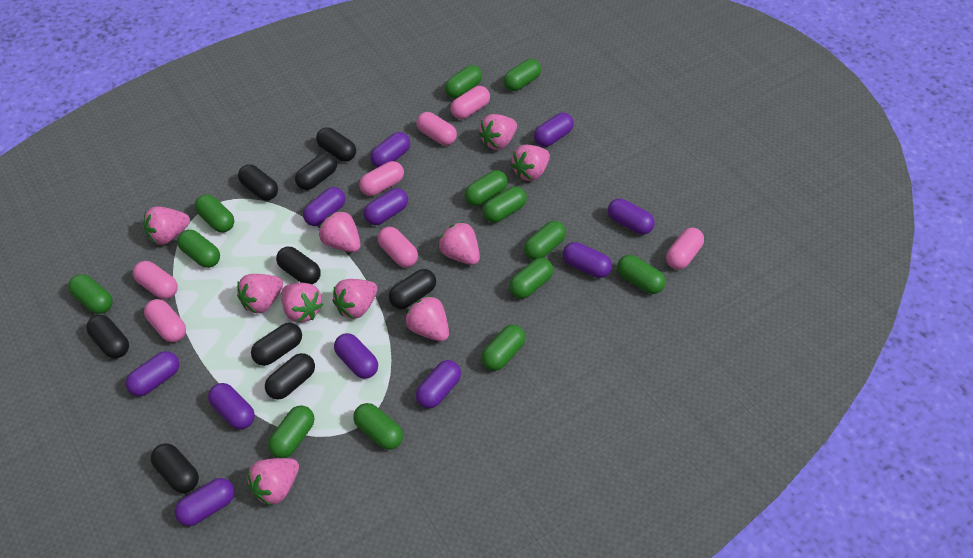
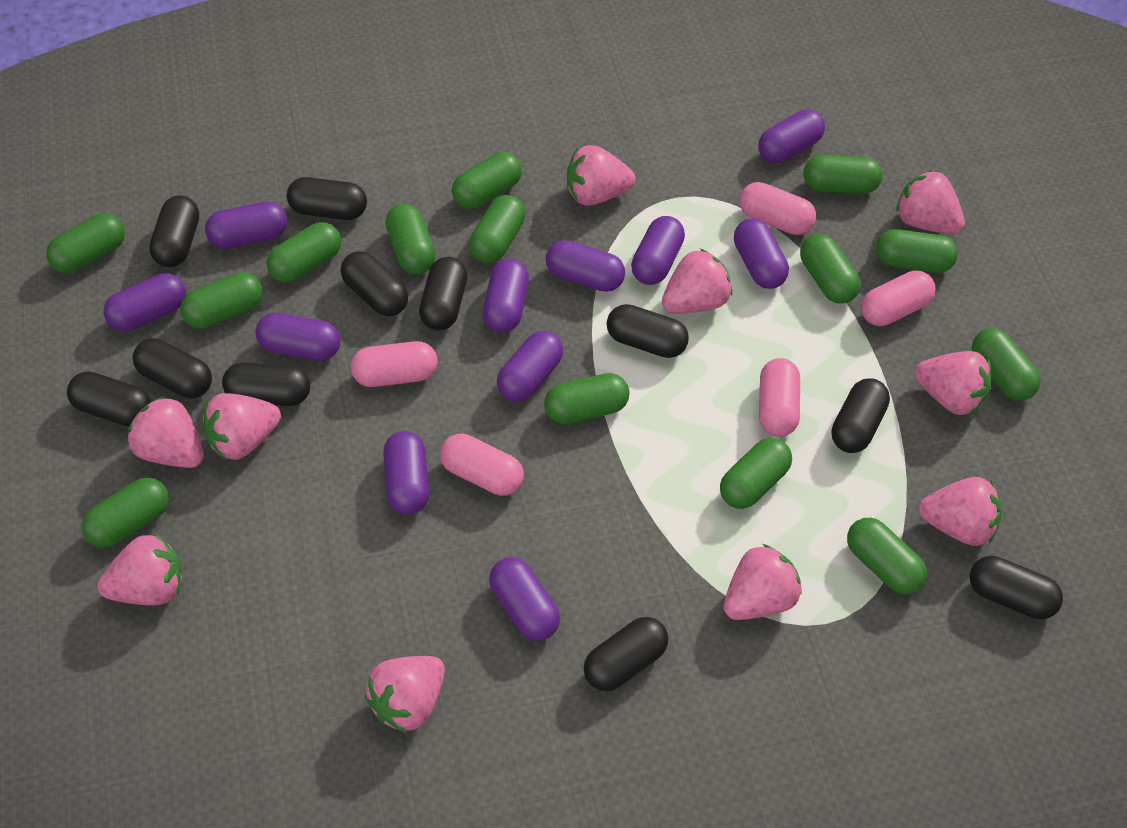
black capsule: 9 -> 11
green capsule: 13 -> 14
pink capsule: 7 -> 5

